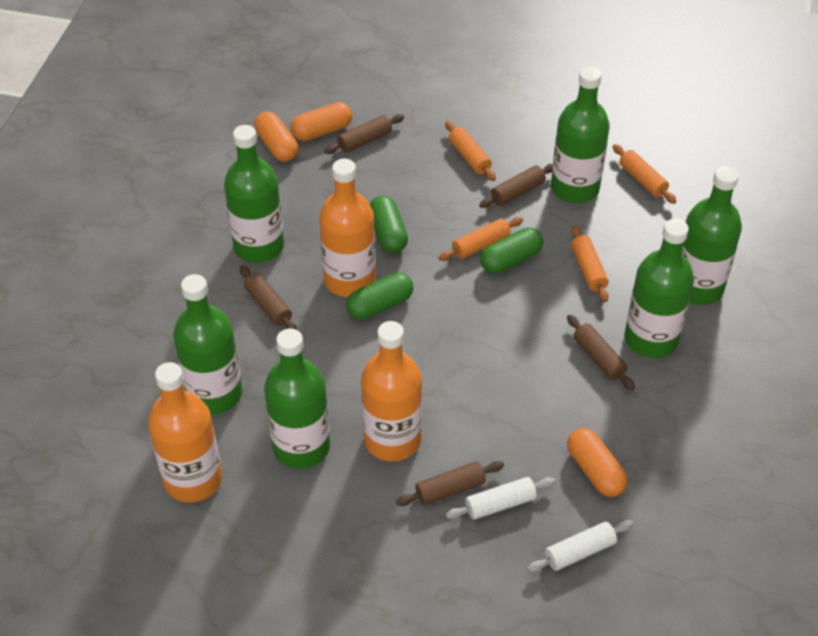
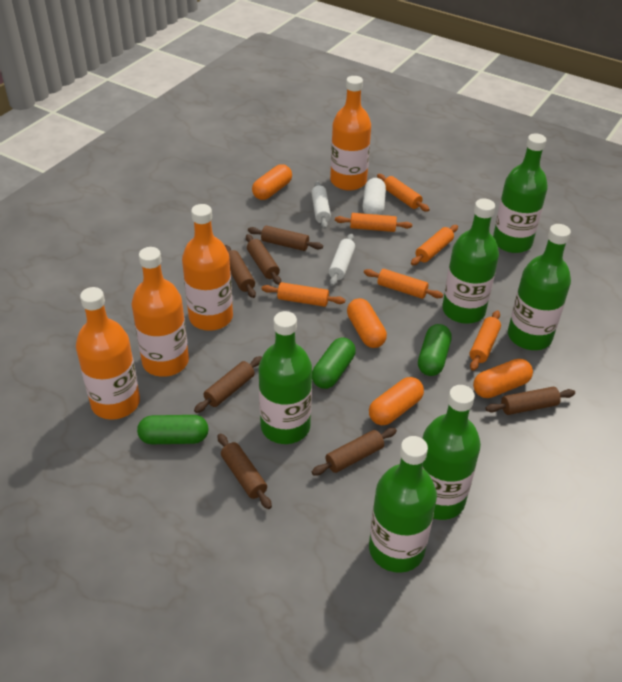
brown rolling pin: 5 -> 7
orange bottle: 3 -> 4
orange capsule: 3 -> 4
orange rolling pin: 4 -> 6
white capsule: 0 -> 1

